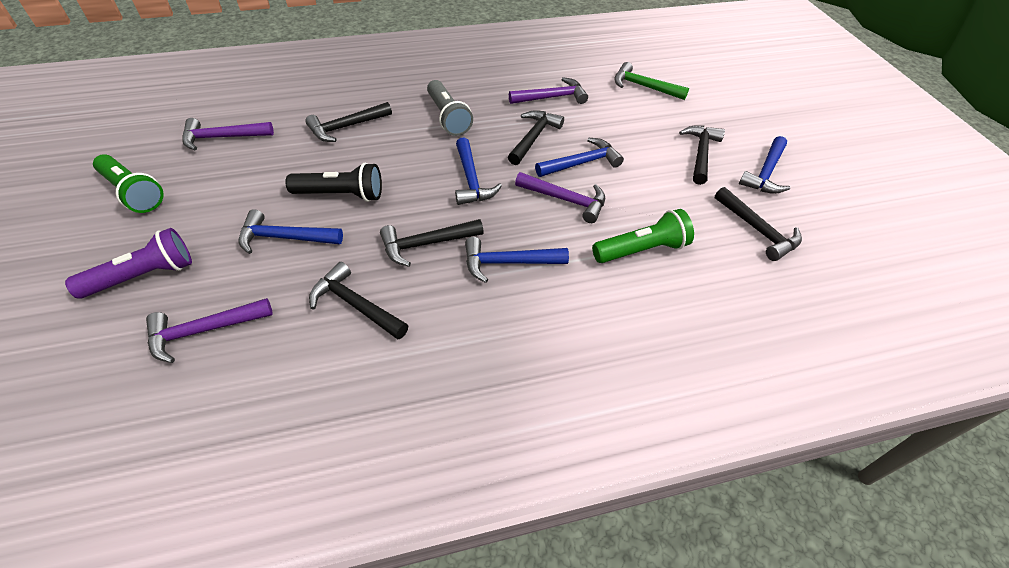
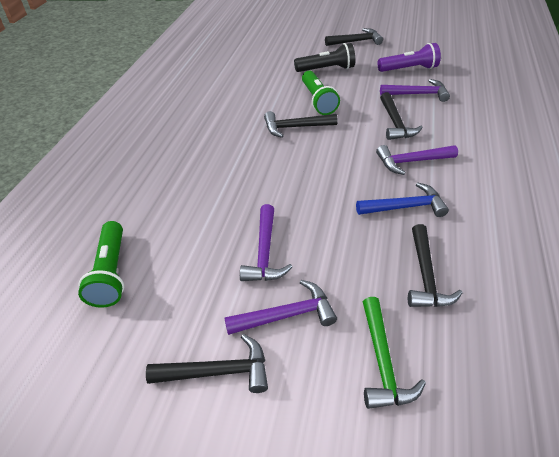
black hammer: 6 -> 5
blue hammer: 5 -> 1
grey flashlight: 1 -> 0

